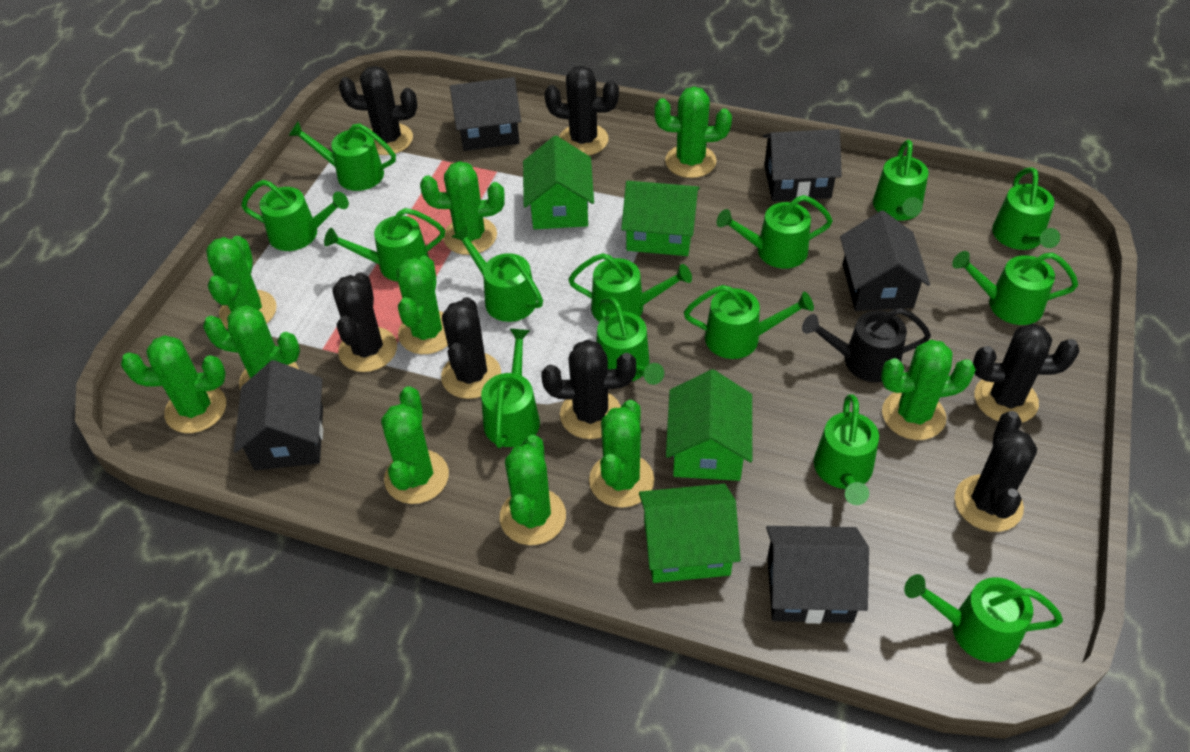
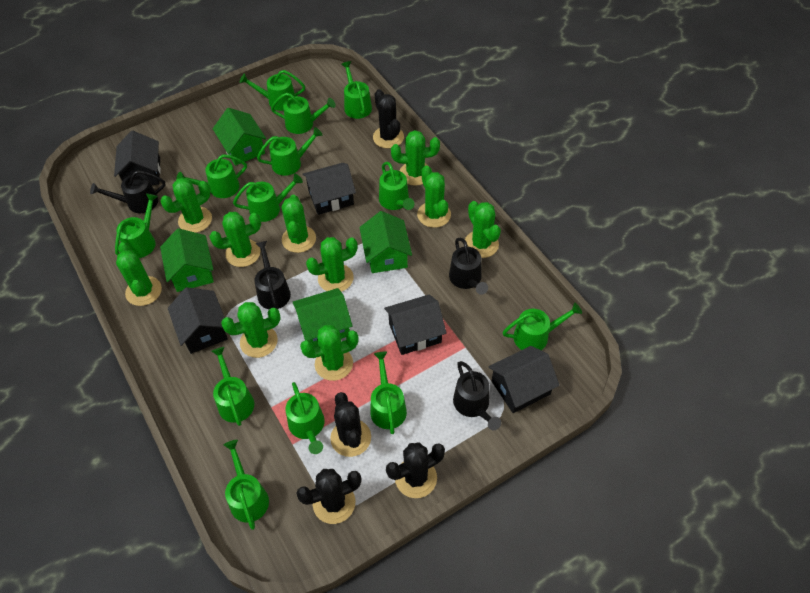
black cactus: 7 -> 4
black watering can: 1 -> 4
green watering can: 14 -> 13

